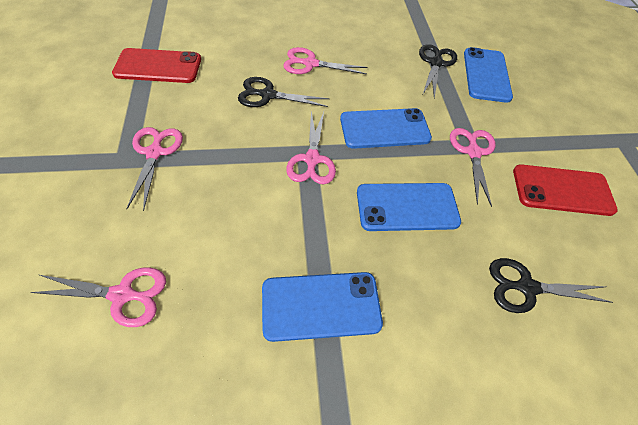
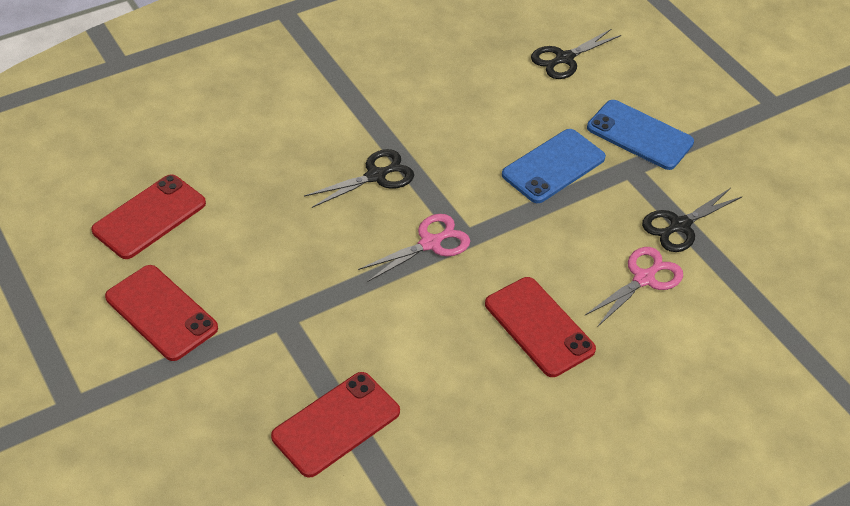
blue phone: 4 -> 2
pink scissors: 5 -> 2
red phone: 2 -> 4

